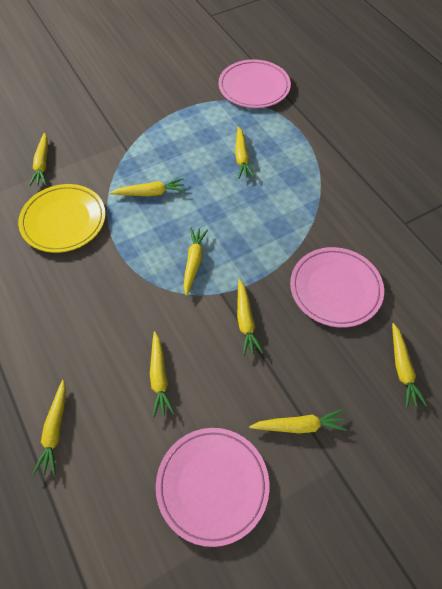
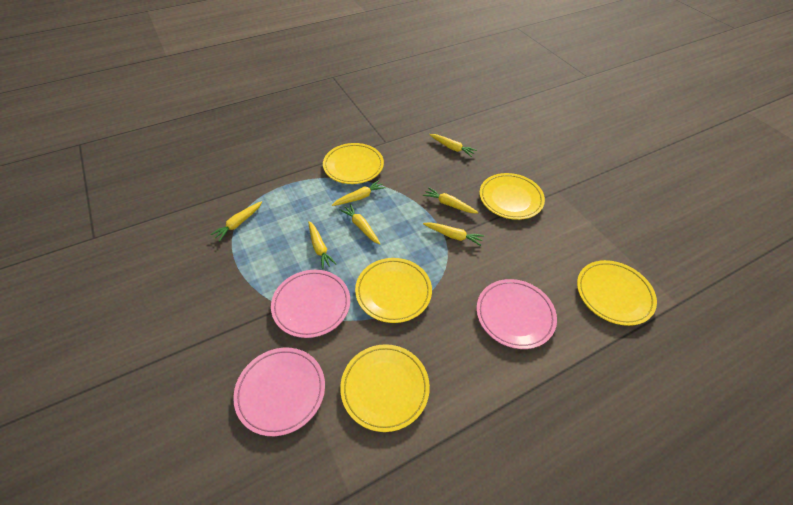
yellow carrot: 9 -> 7
yellow plate: 1 -> 5

